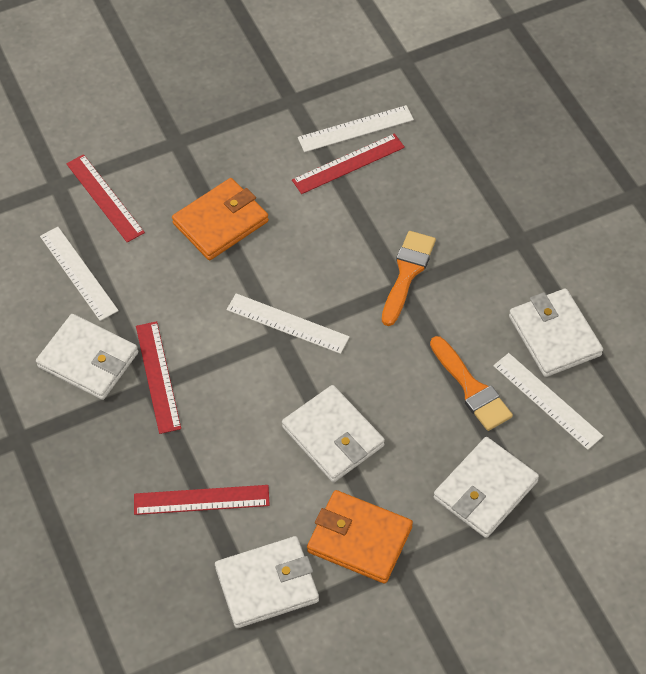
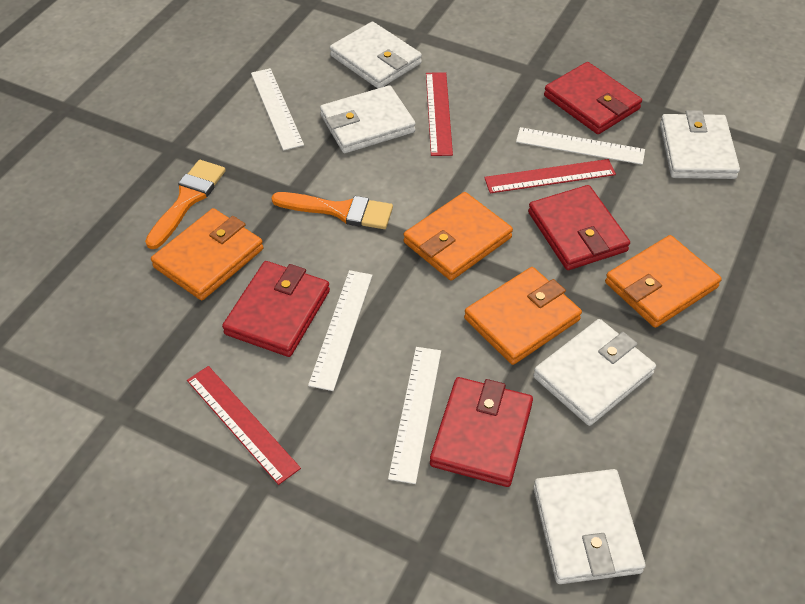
orange wallet: 2 -> 4
red ruler: 4 -> 3
red wallet: 0 -> 4

